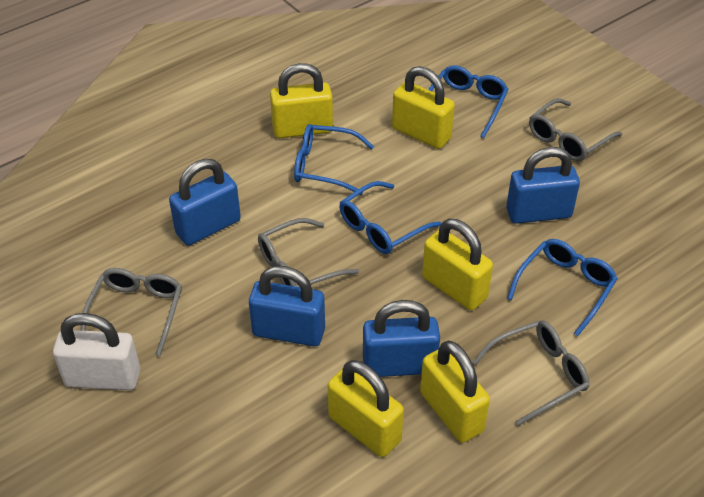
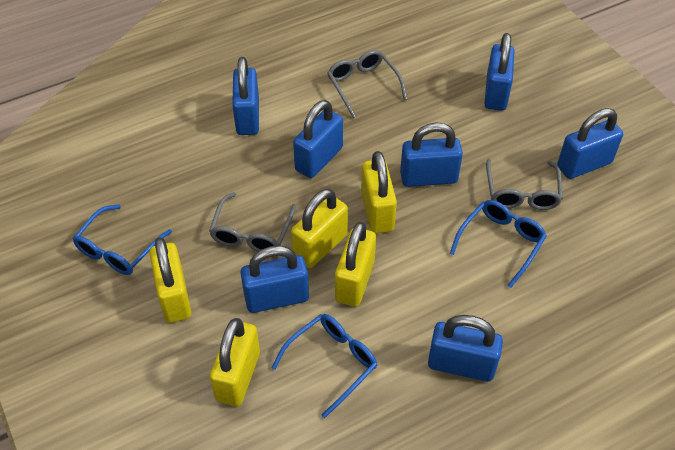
blue glasses: 4 -> 3
blue padlock: 4 -> 7
grey glasses: 4 -> 3
white padlock: 1 -> 0

